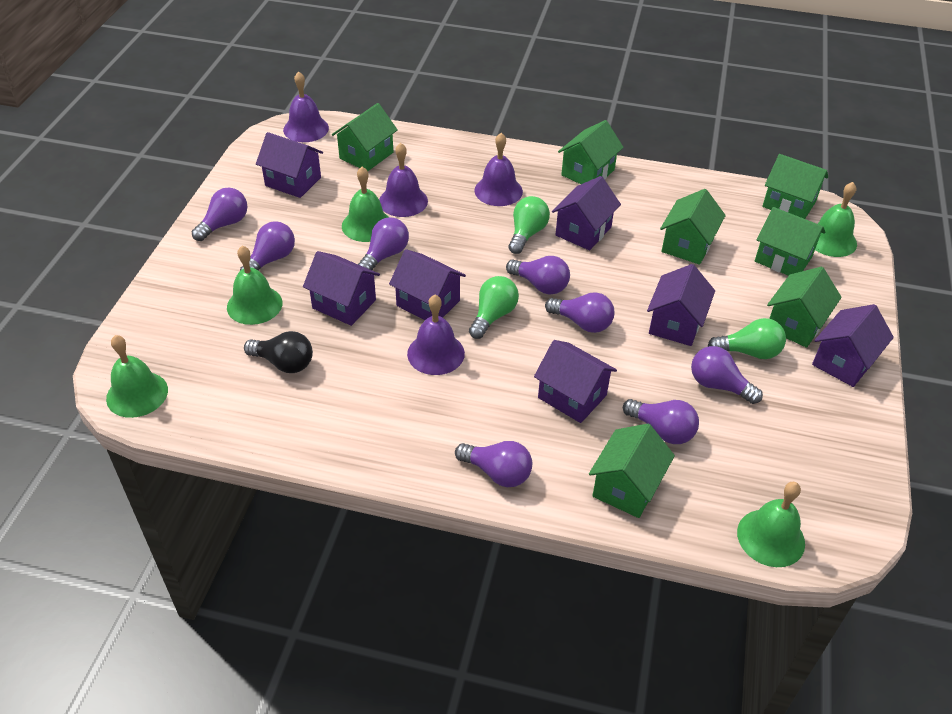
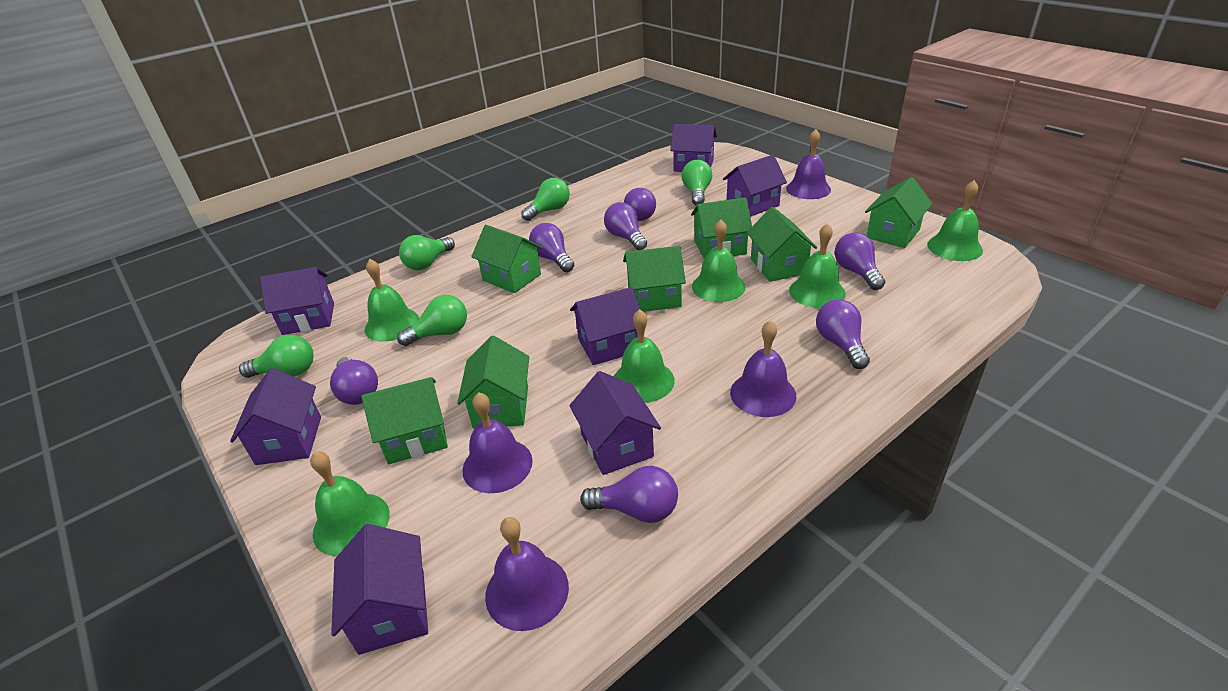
black light bulb: 1 -> 0
green bell: 5 -> 6
green light bulb: 3 -> 5
purple light bulb: 8 -> 7

